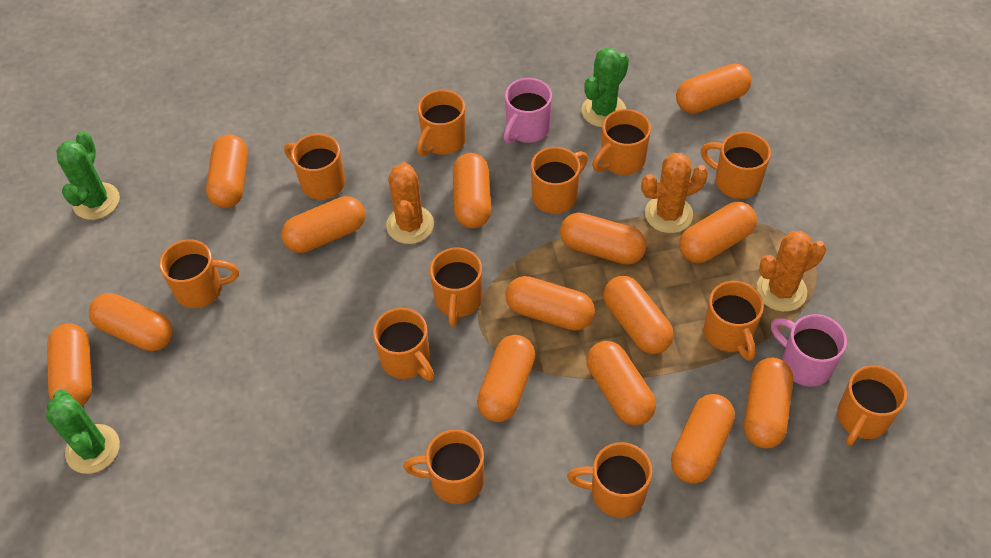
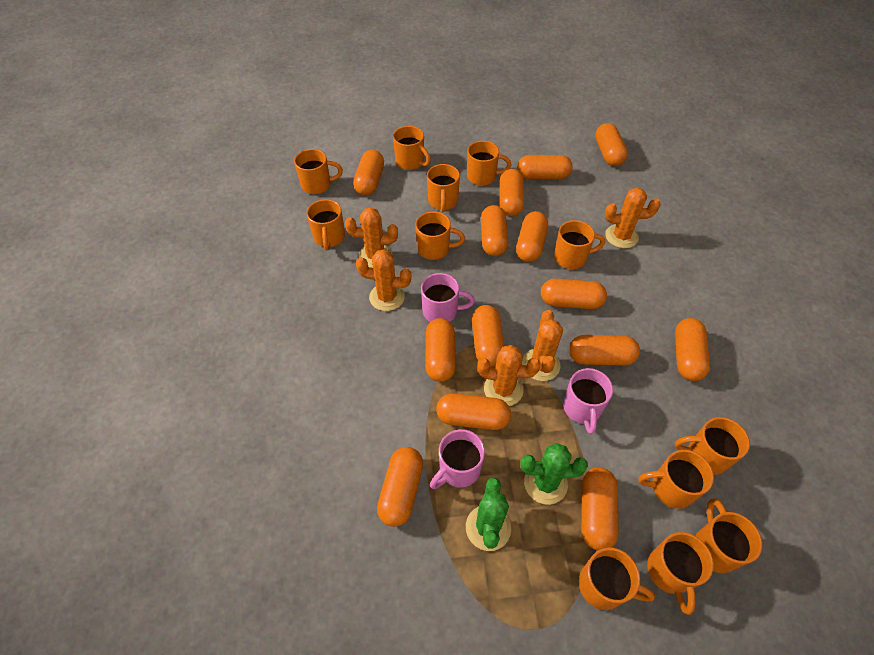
green cactus: 3 -> 2
orange cactus: 3 -> 5
pink mug: 2 -> 3

